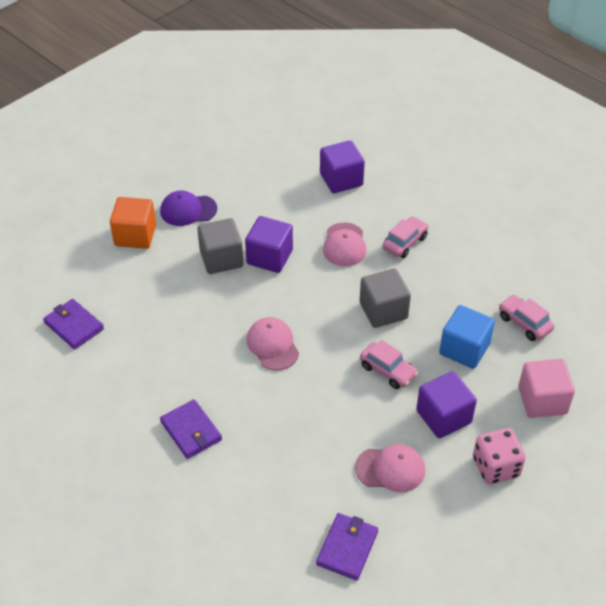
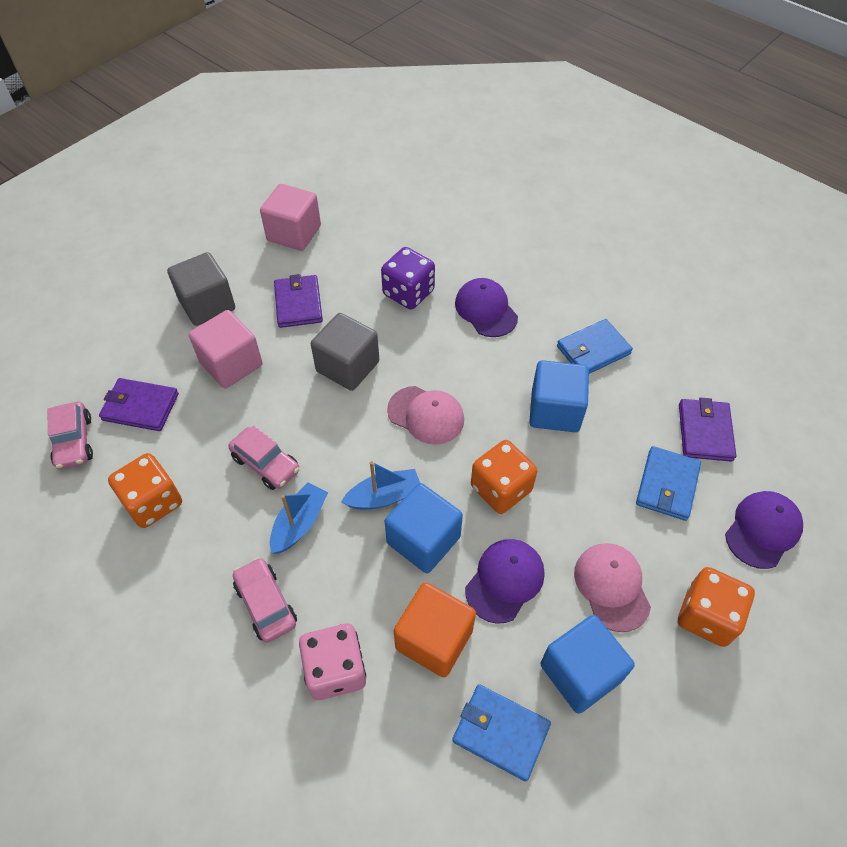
blue boat: 0 -> 2
blue cube: 1 -> 3
blue wallet: 0 -> 3
orange dice: 0 -> 3
pink cap: 3 -> 2
pink cube: 1 -> 2
purple cap: 1 -> 3
purple cube: 3 -> 0
purple dice: 0 -> 1

